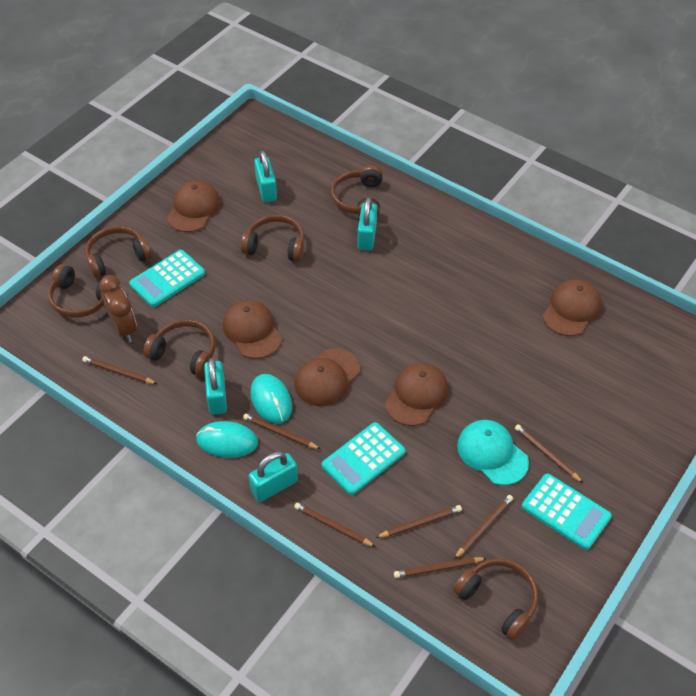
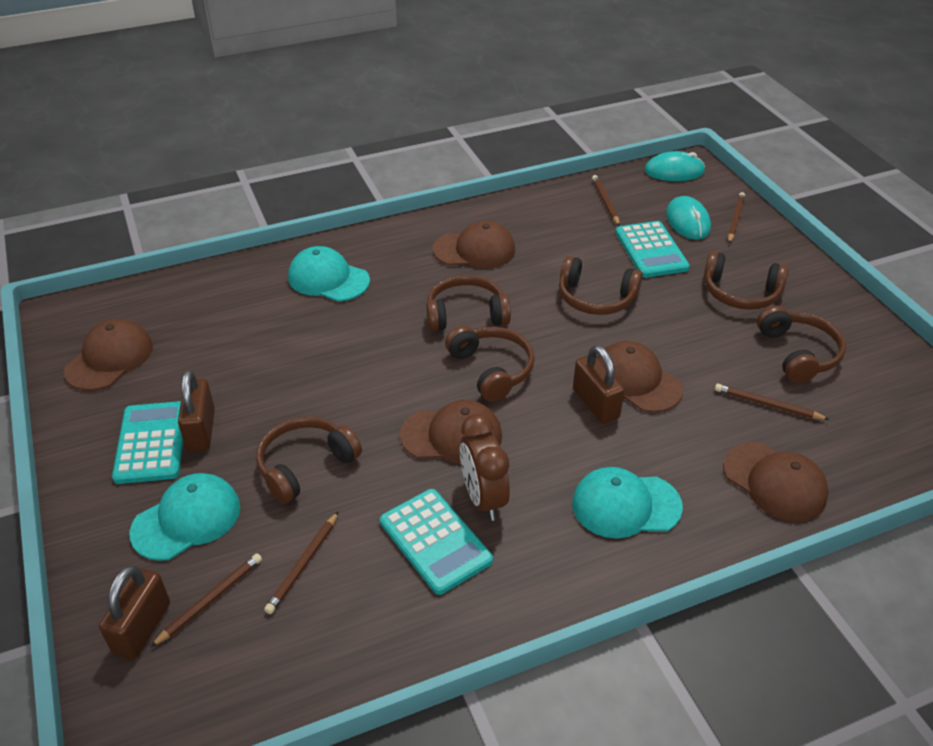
brown padlock: 0 -> 3
brown pencil: 7 -> 5
turquoise cap: 1 -> 3
turquoise padlock: 4 -> 0

